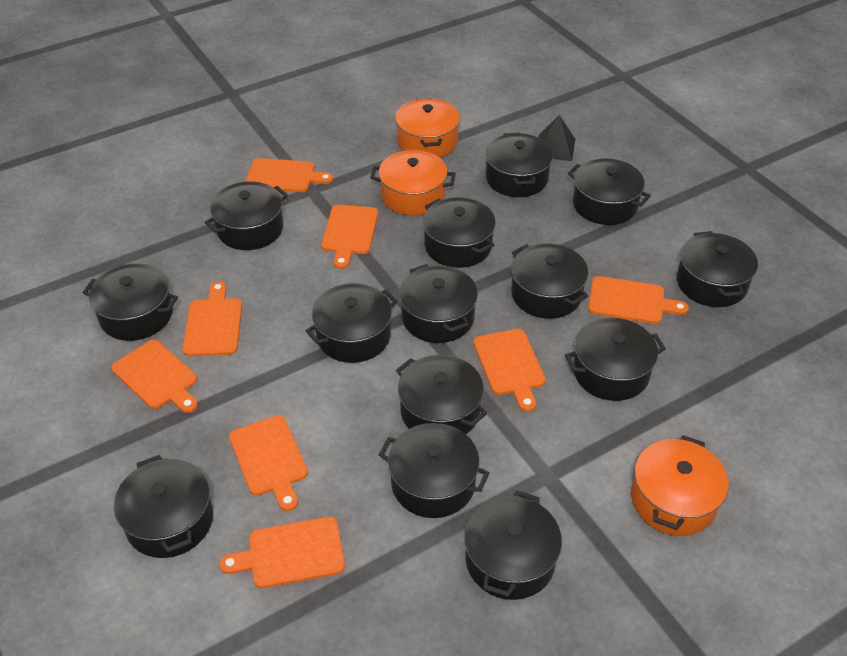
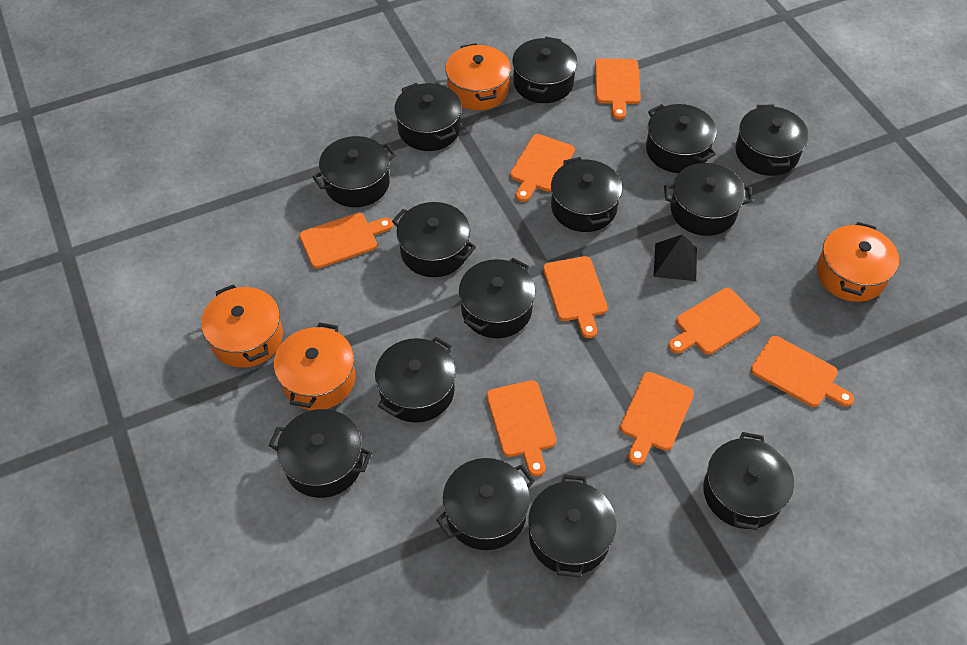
orange pot: 3 -> 4

